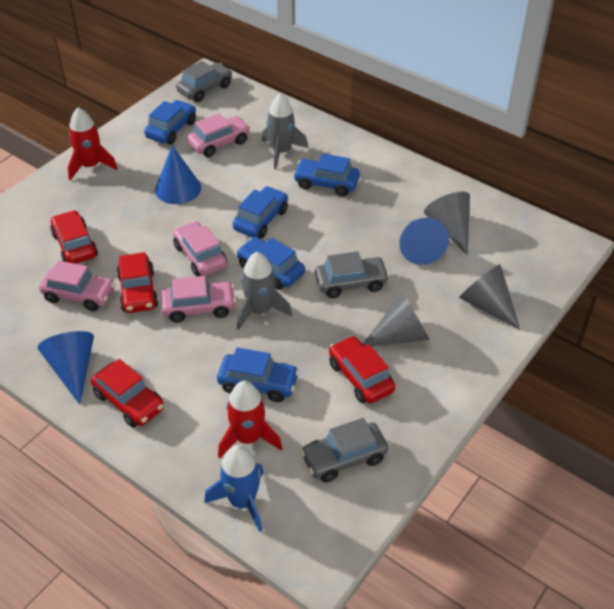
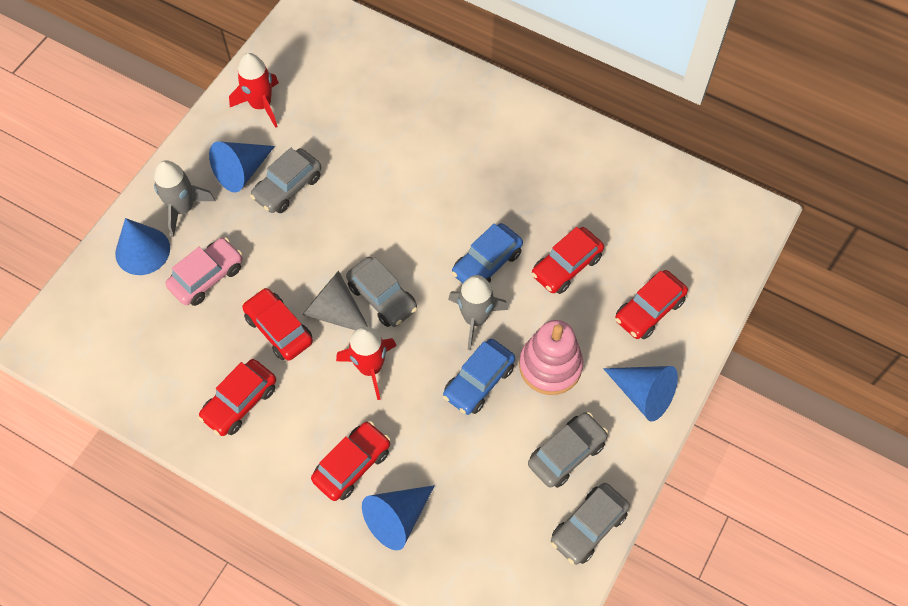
blue car: 5 -> 2
blue cone: 3 -> 4
blue rocket: 1 -> 0
grey car: 3 -> 4
grey cone: 3 -> 1
pink car: 4 -> 1
pink stacking toy: 0 -> 1
red car: 4 -> 5

